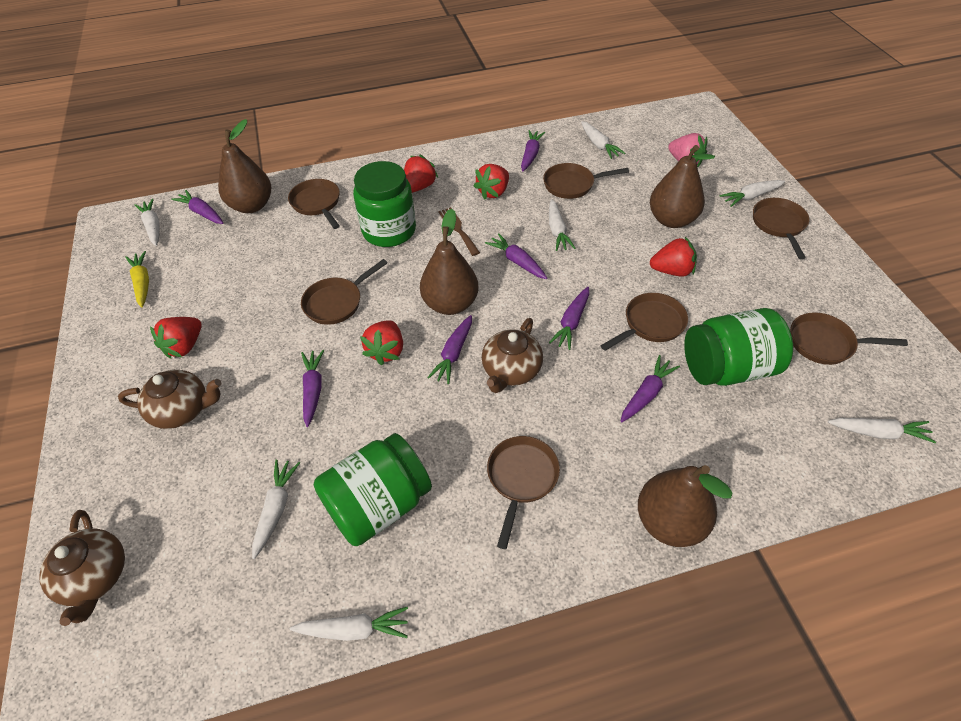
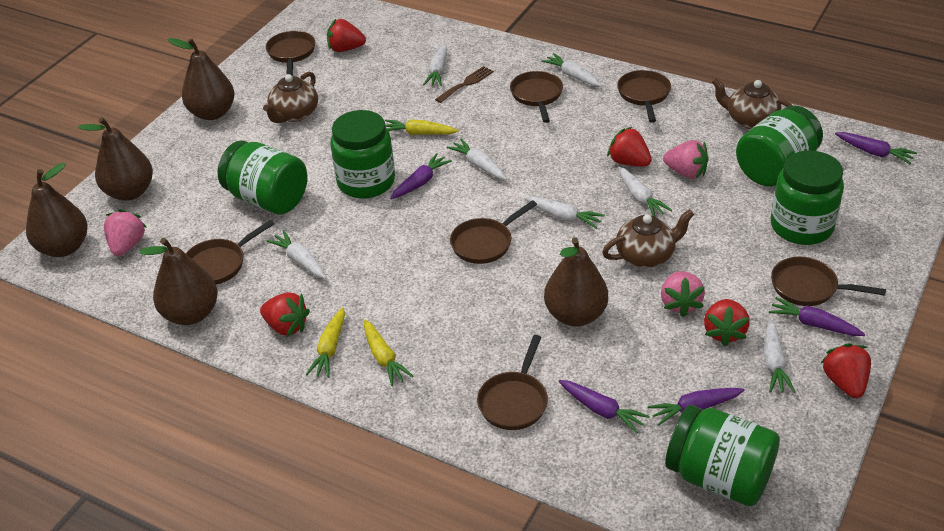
brown pear: 4 -> 5
green jar: 3 -> 5
pink strawberry: 1 -> 3
purple carrot: 7 -> 5
yellow carrot: 1 -> 3

